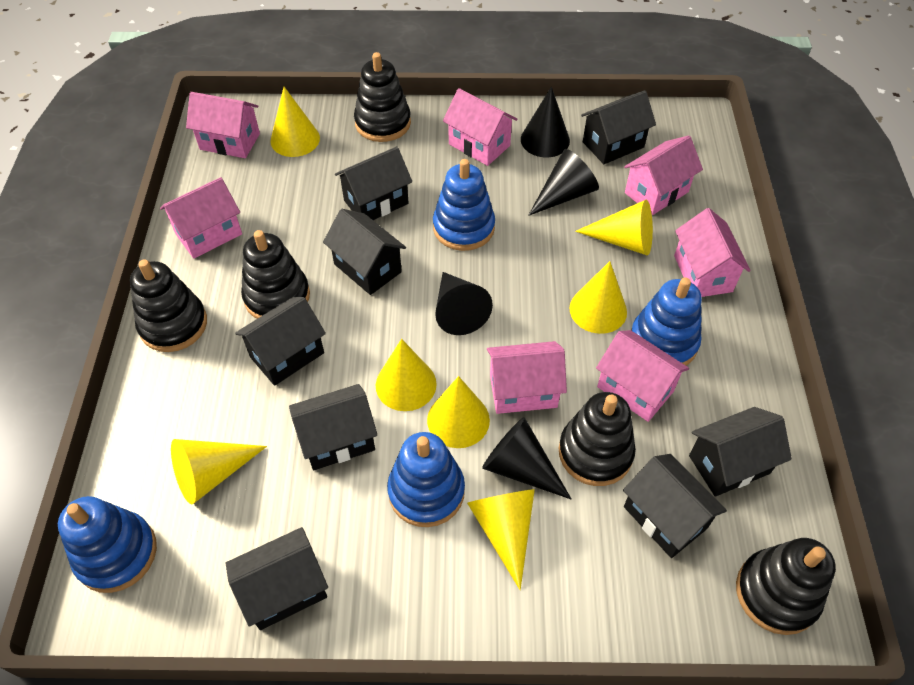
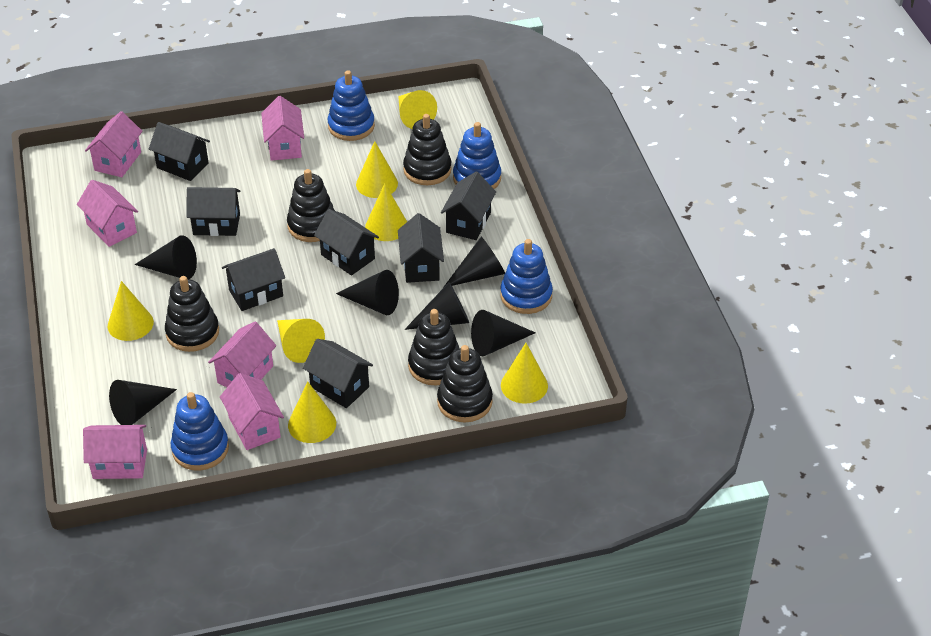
black cone: 4 -> 6
black house: 8 -> 7
pink house: 7 -> 6

